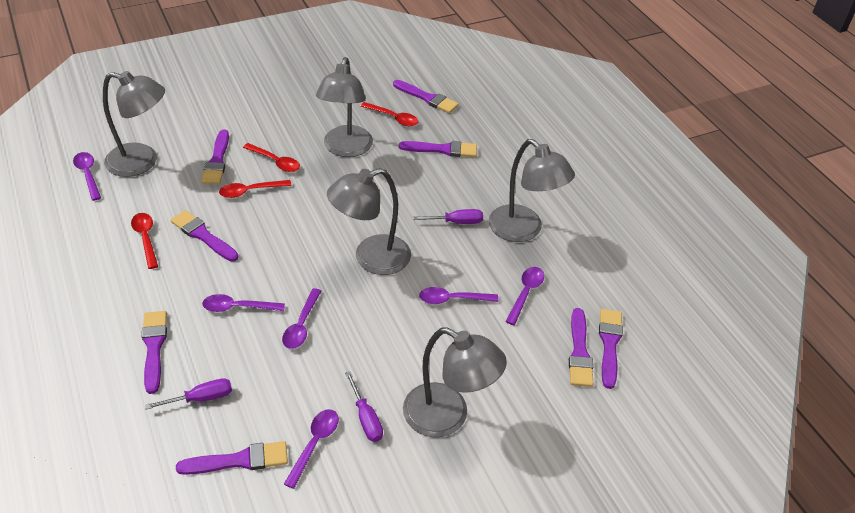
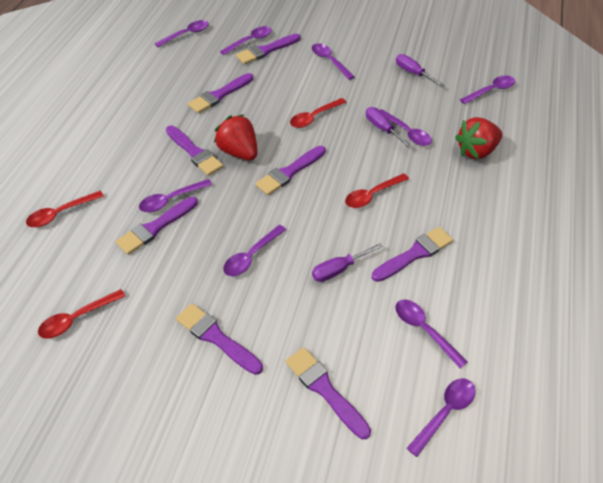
grey lamp: 5 -> 0
purple spoon: 6 -> 9
red strawberry: 0 -> 2

